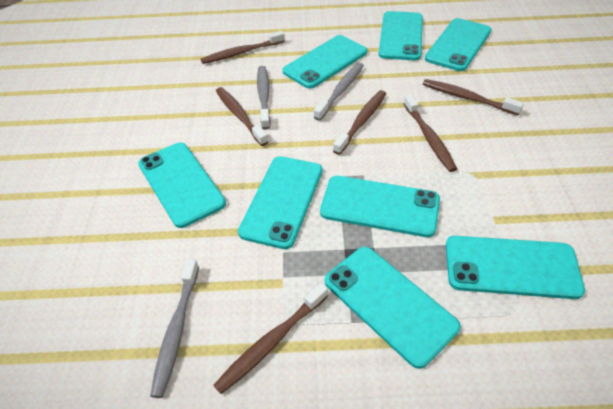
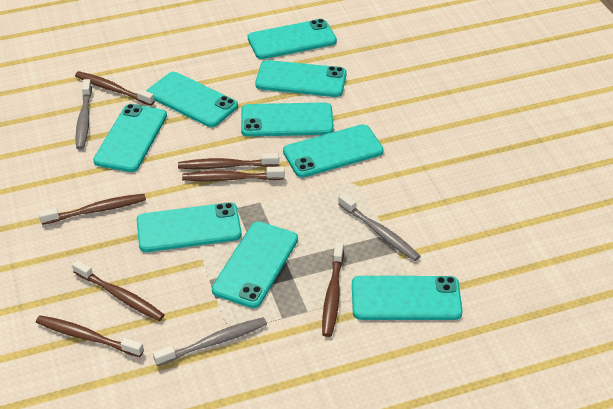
brown toothbrush: 6 -> 7
turquoise phone: 8 -> 9

